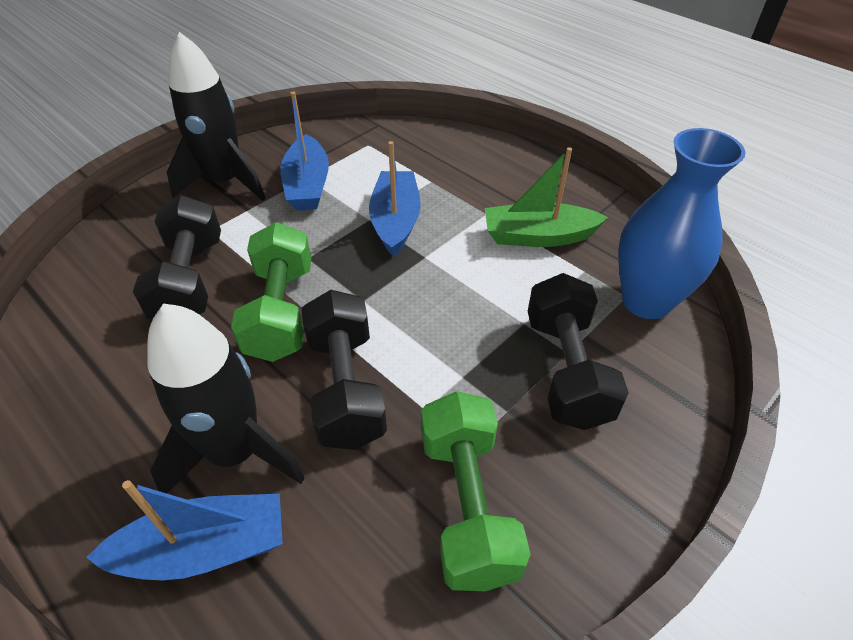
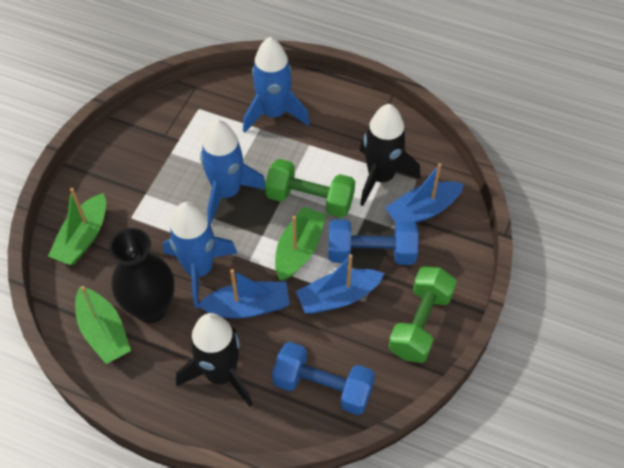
black dumbbell: 3 -> 0
black vase: 0 -> 1
blue dumbbell: 0 -> 2
blue rocket: 0 -> 3
blue vase: 1 -> 0
green boat: 1 -> 3

